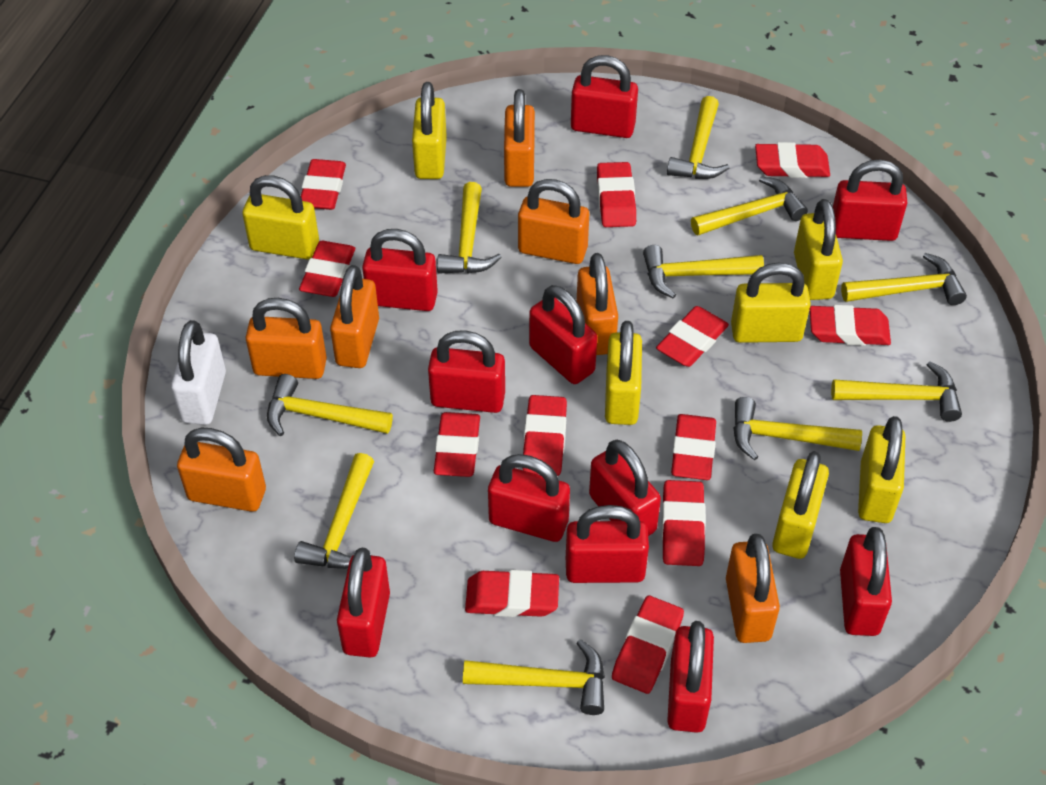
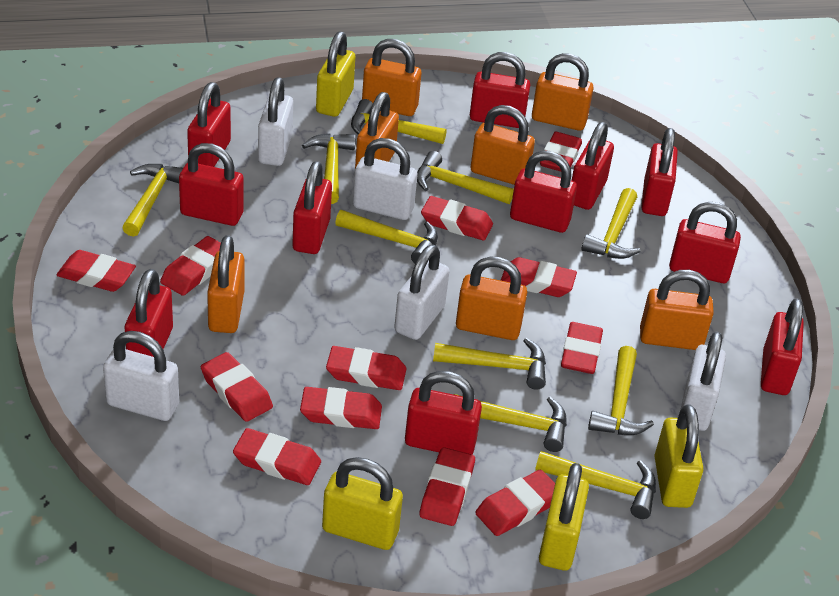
white padlock: 1 -> 5
yellow padlock: 7 -> 4

